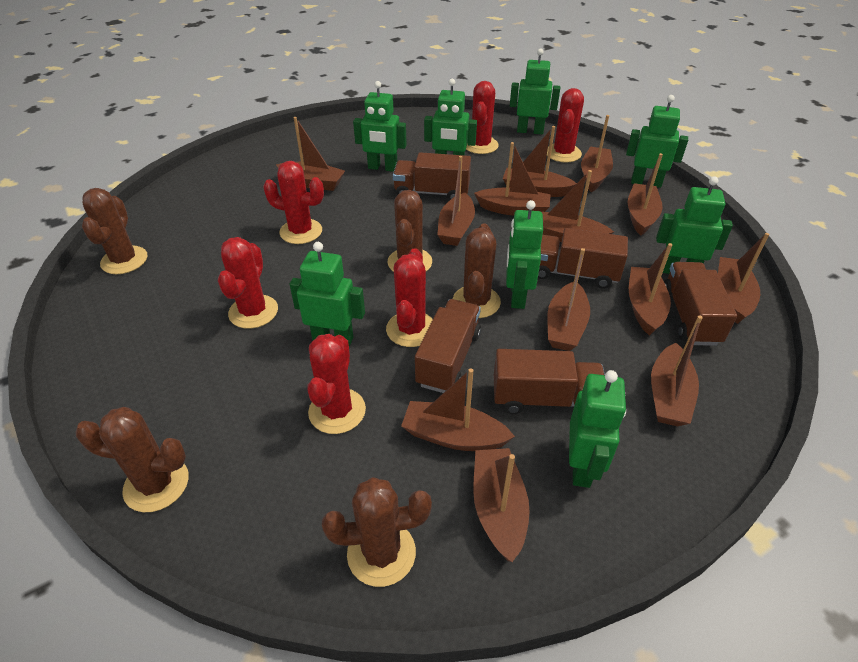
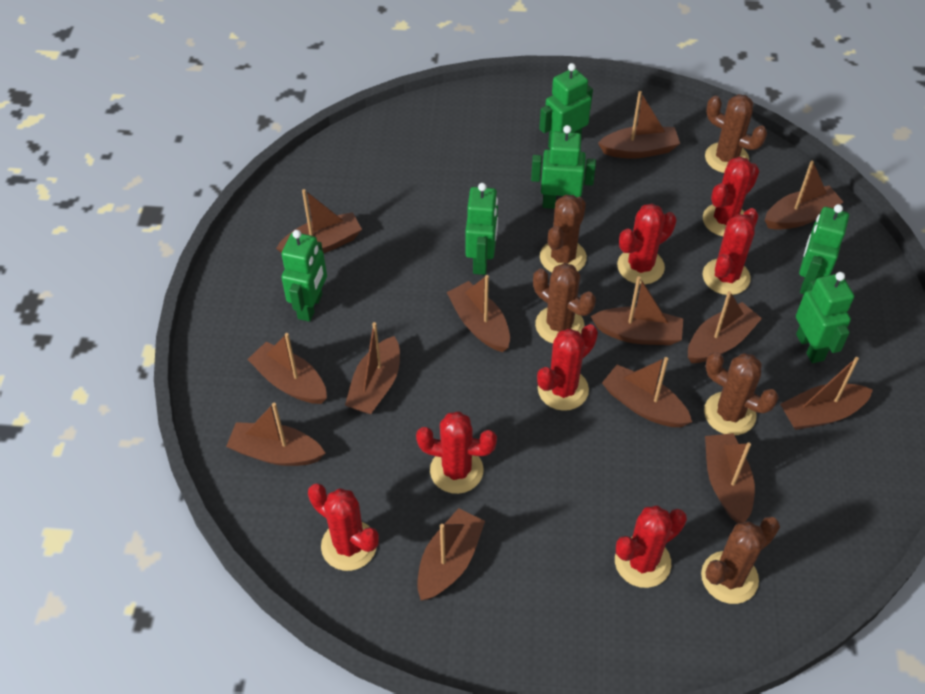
brown truck: 5 -> 0
green robot: 8 -> 6
red cactus: 6 -> 7

